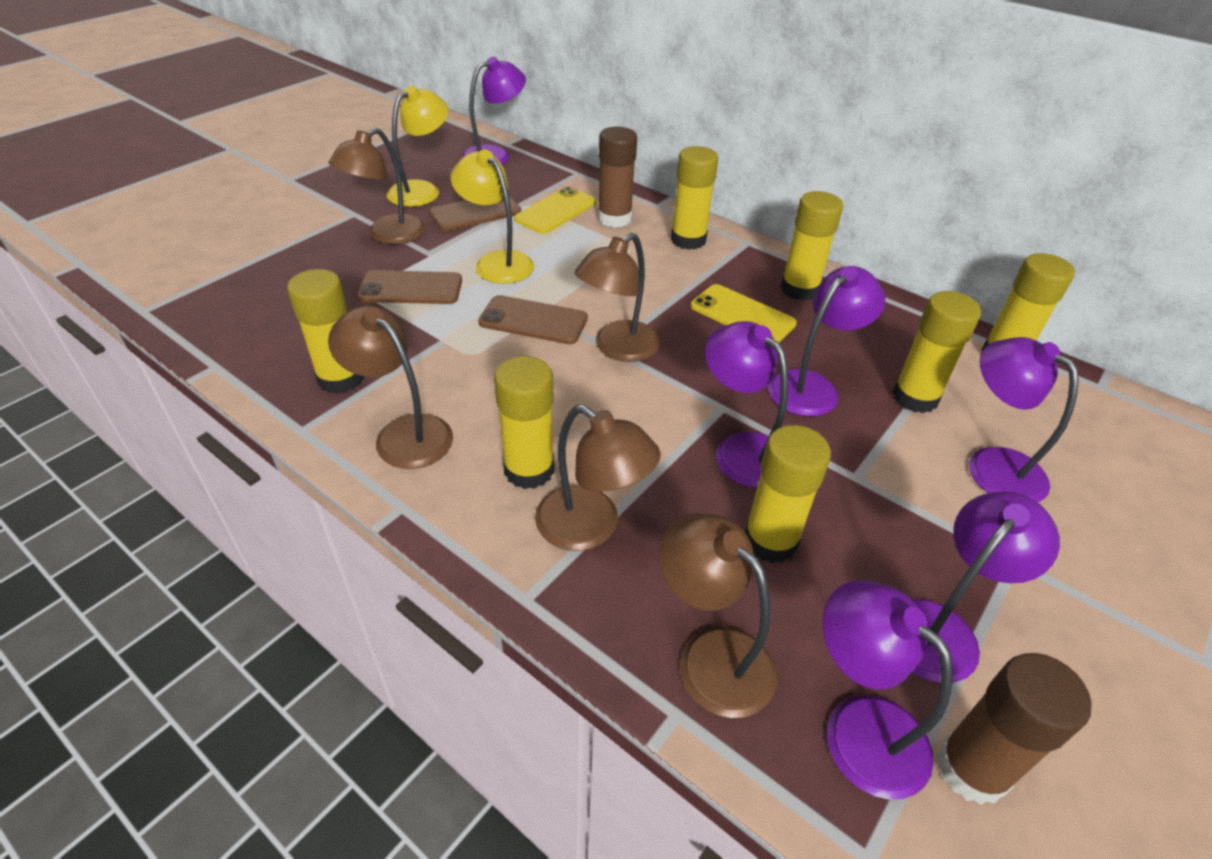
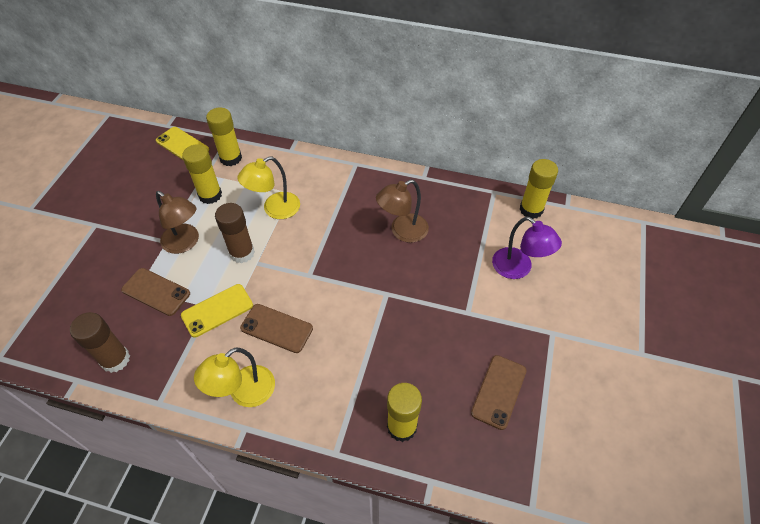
brown lamp: 5 -> 2
purple lamp: 6 -> 1
yellow glue stick: 7 -> 4

